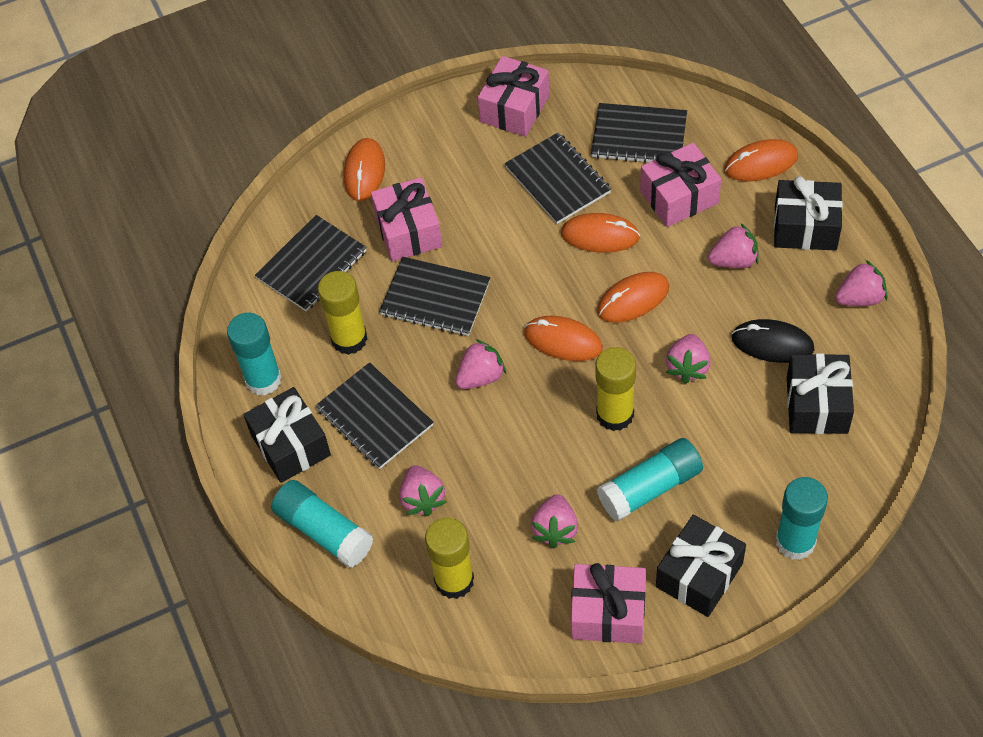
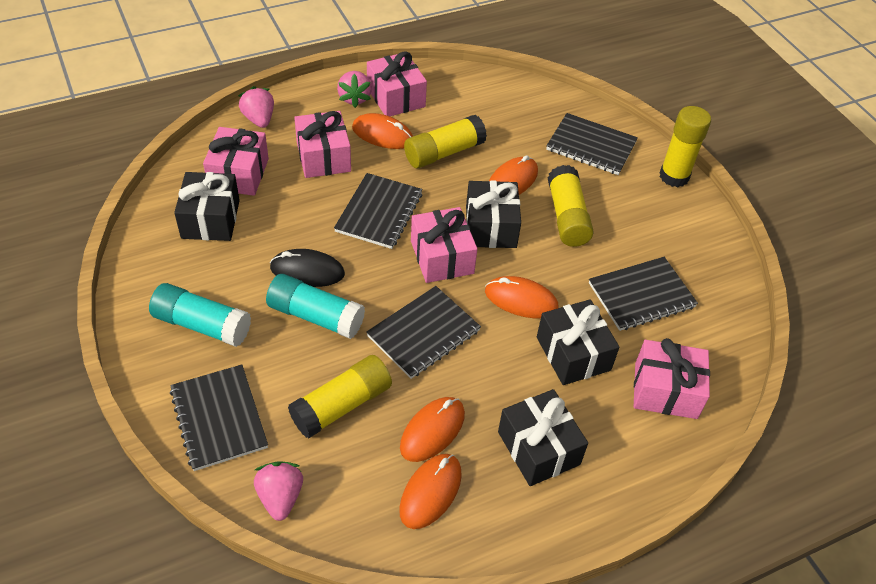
pink gift: 4 -> 5
pink strawberry: 6 -> 3
turquoise glue stick: 4 -> 2
yellow glue stick: 3 -> 4

